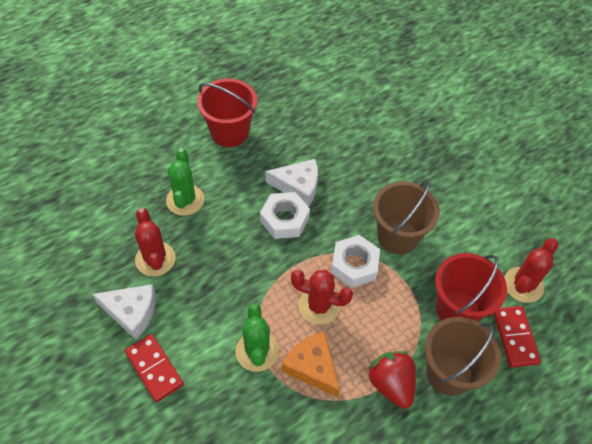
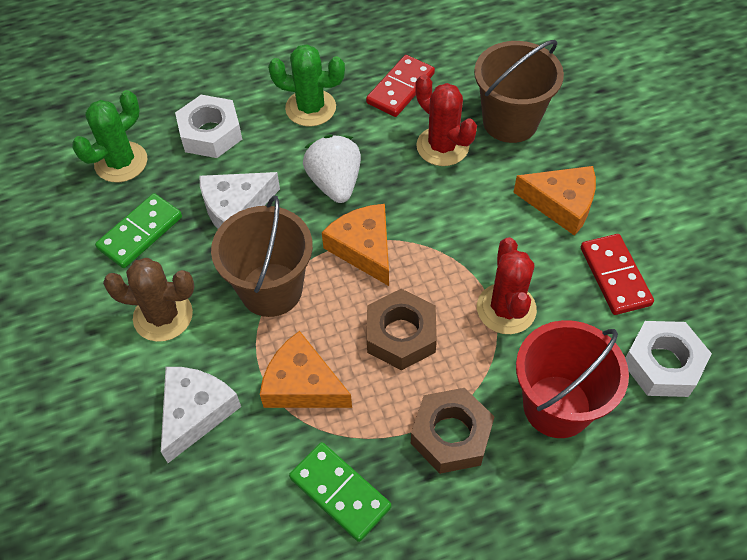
brown cactus: 0 -> 1
brown nut: 0 -> 2
green domino: 0 -> 2
orange cheese: 1 -> 3
red bucket: 2 -> 1
red cactus: 3 -> 2
red strawberry: 1 -> 0
white strawberry: 0 -> 1

